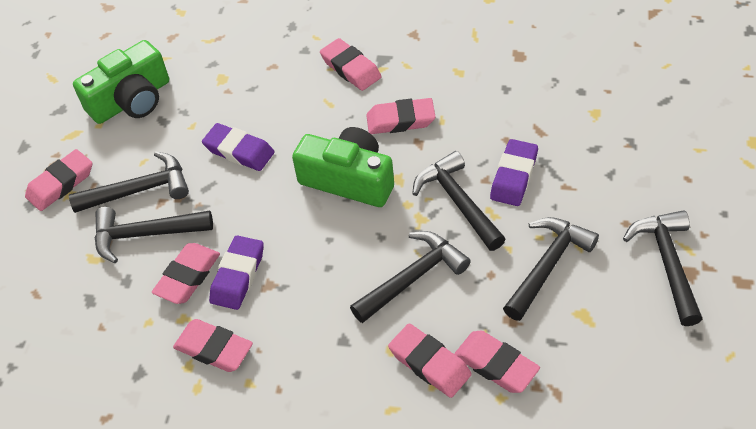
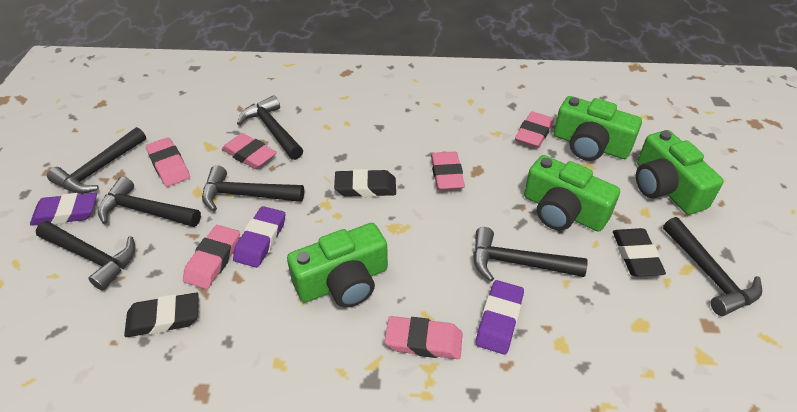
black eraser: 0 -> 3
black hammer: 6 -> 7
green camera: 2 -> 4
pink eraser: 7 -> 6

